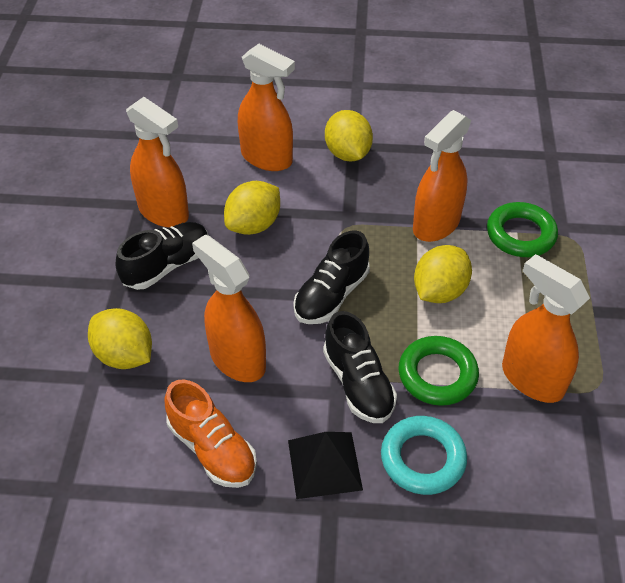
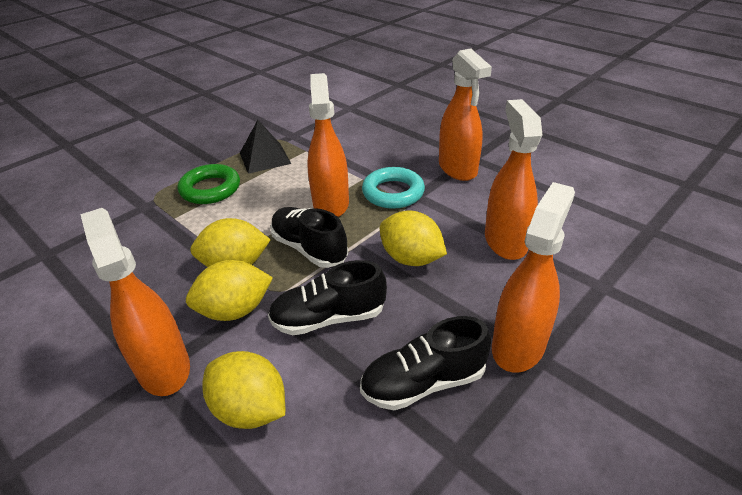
green ring: 2 -> 1
orange shoe: 1 -> 0

